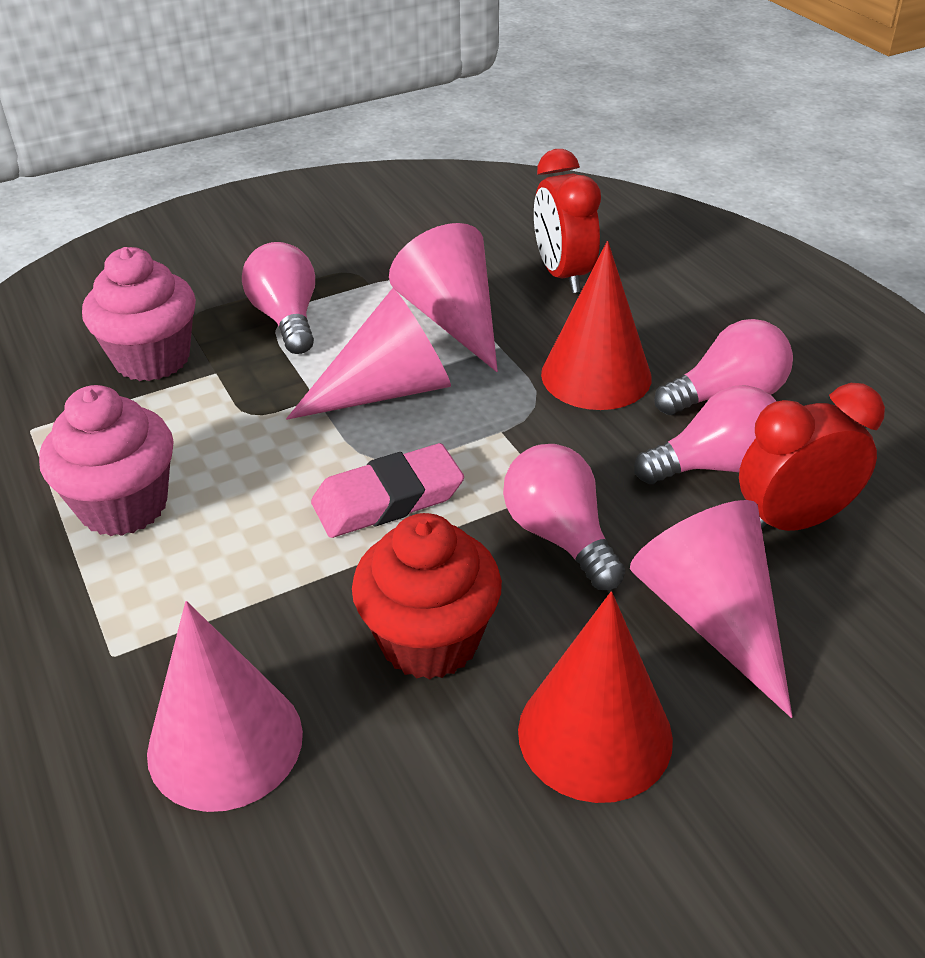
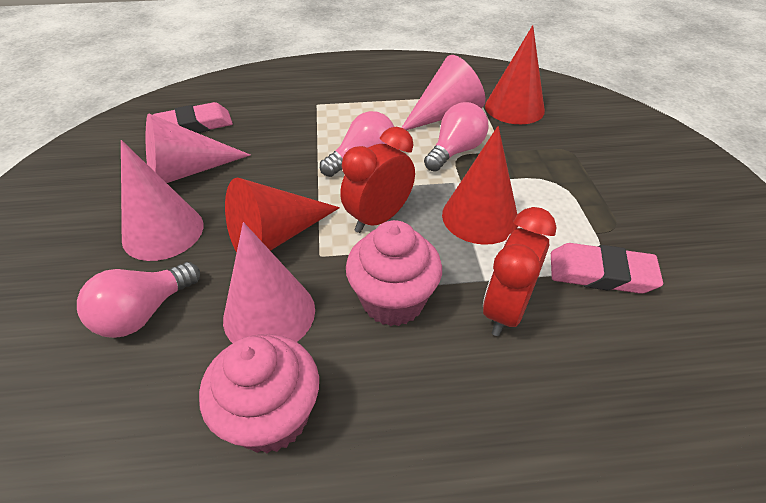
pink eraser: 1 -> 2
pink light bulb: 4 -> 3
red cone: 2 -> 3
red cupcake: 1 -> 0

